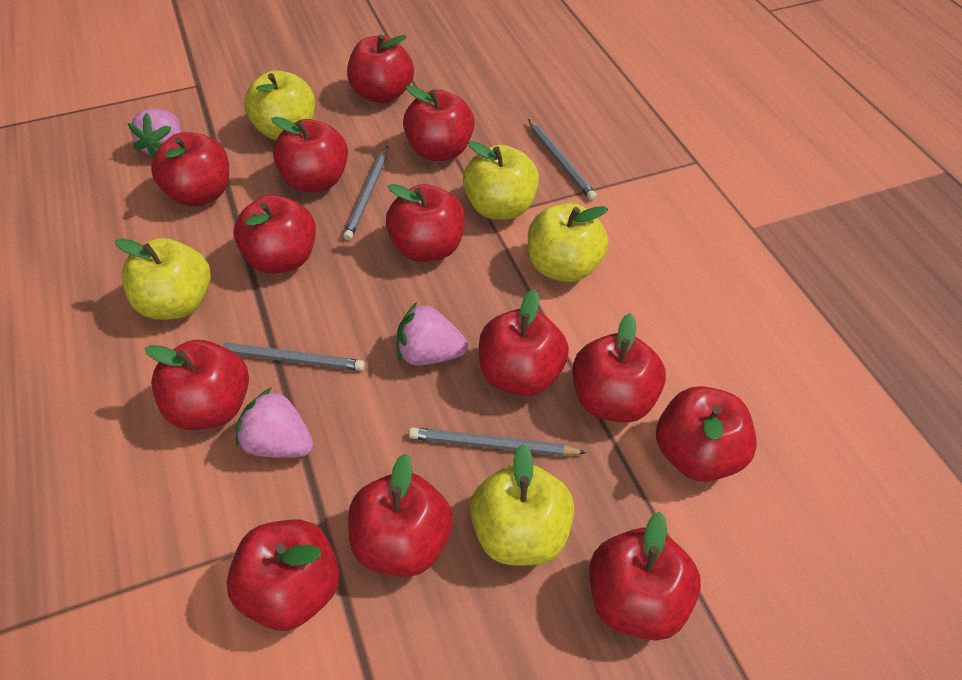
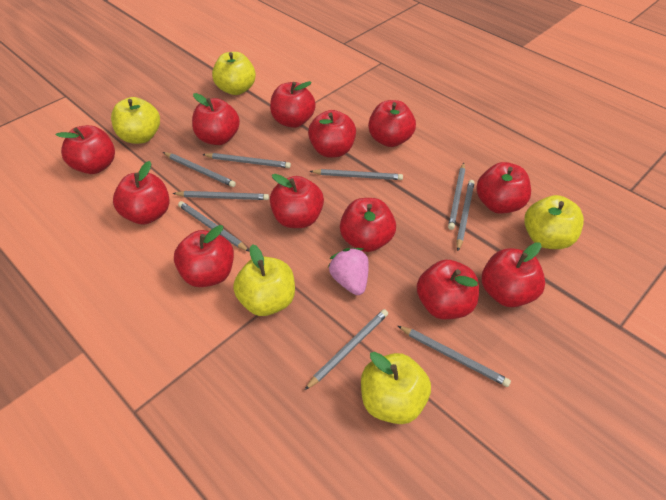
grey pencil: 4 -> 9
pink strawberry: 3 -> 1
red apple: 13 -> 12

